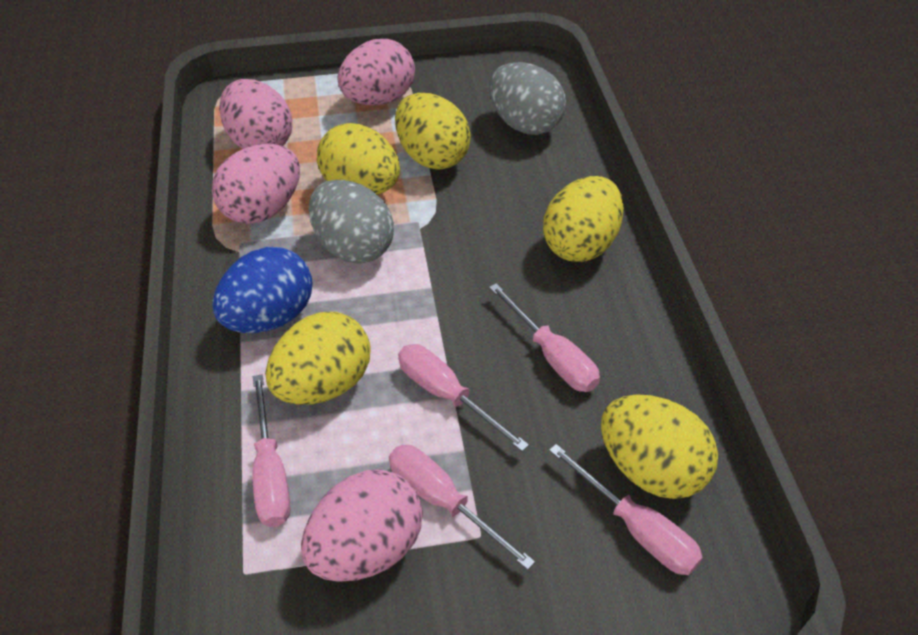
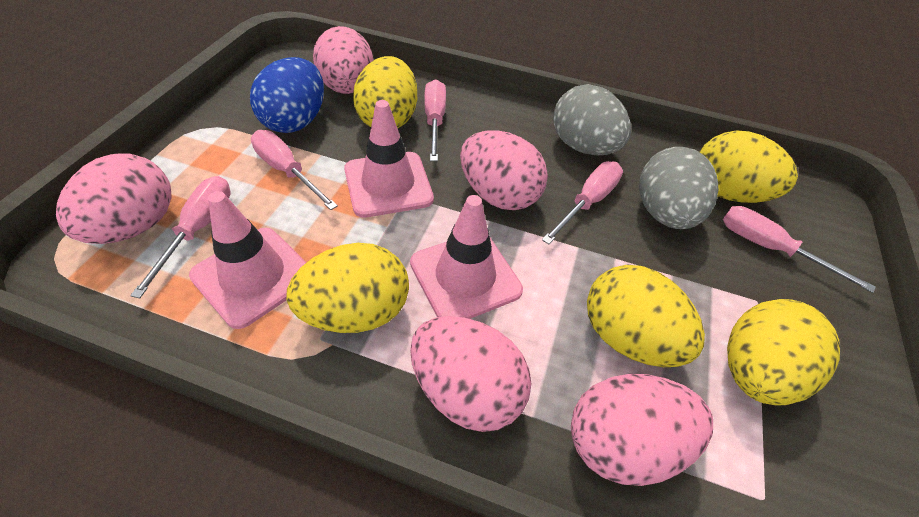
pink egg: 4 -> 5
pink traffic cone: 0 -> 3

